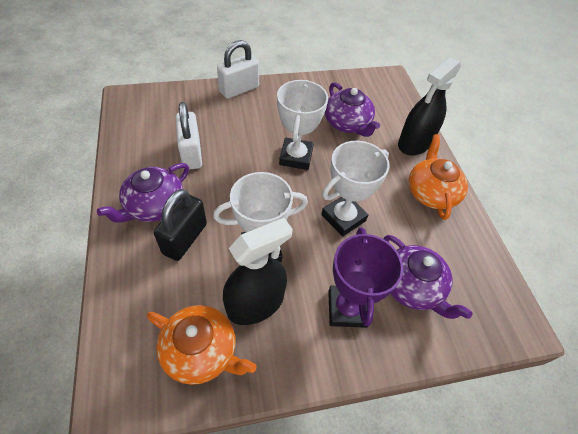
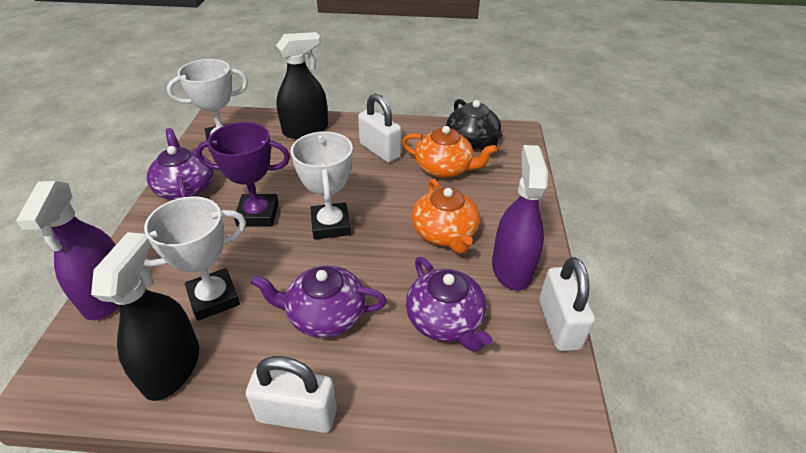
black padlock: 1 -> 0
black teapot: 0 -> 1
purple spray bottle: 0 -> 2
white padlock: 2 -> 3

